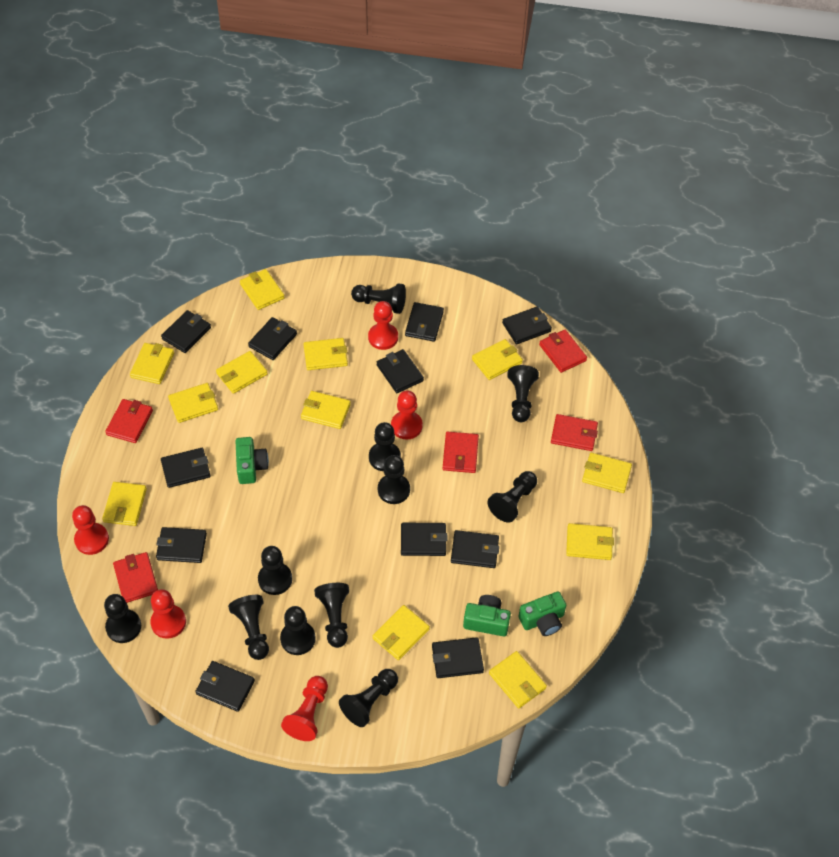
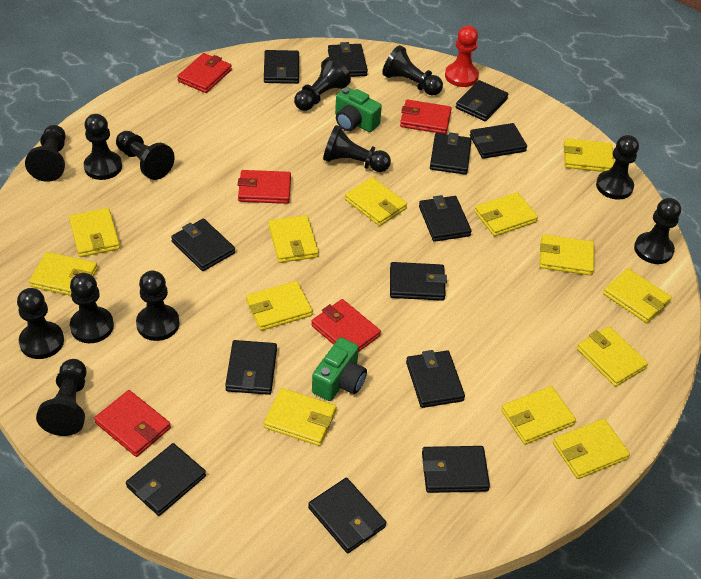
black pawn: 11 -> 12
black wallet: 11 -> 13
green camera: 3 -> 2
red pawn: 5 -> 1
yellow wallet: 12 -> 13

